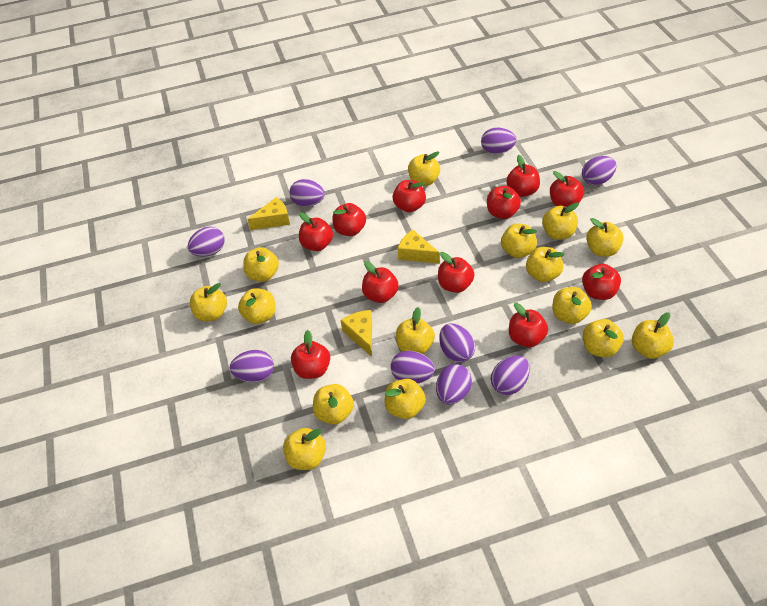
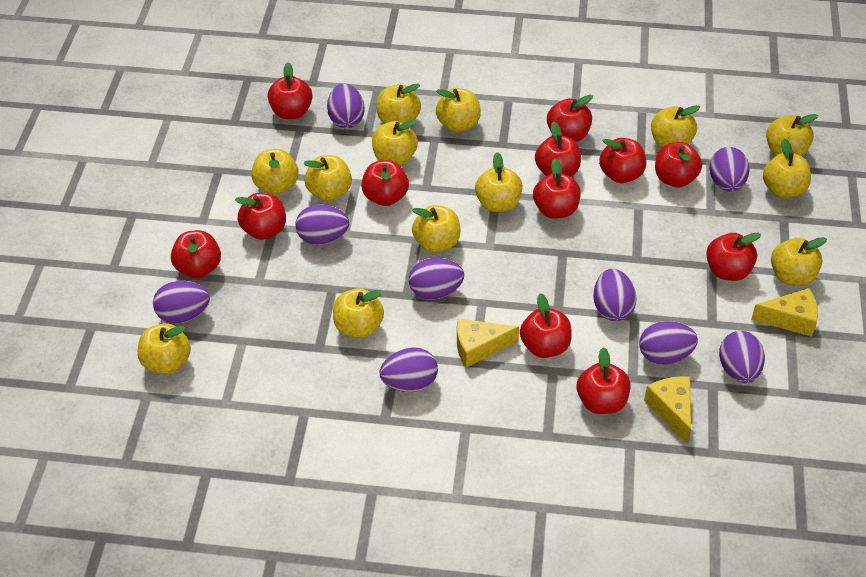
red apple: 11 -> 12
yellow apple: 15 -> 13

